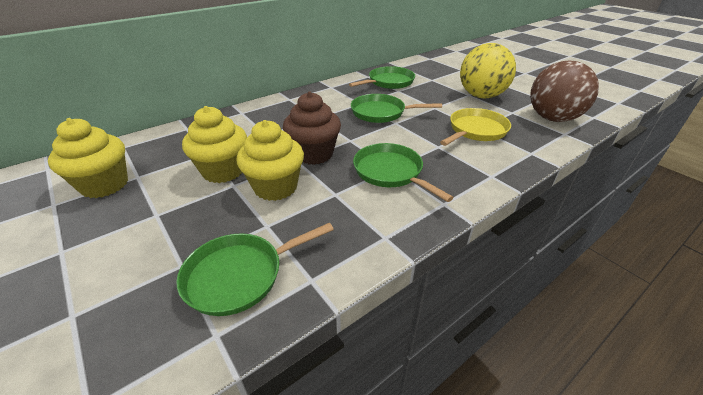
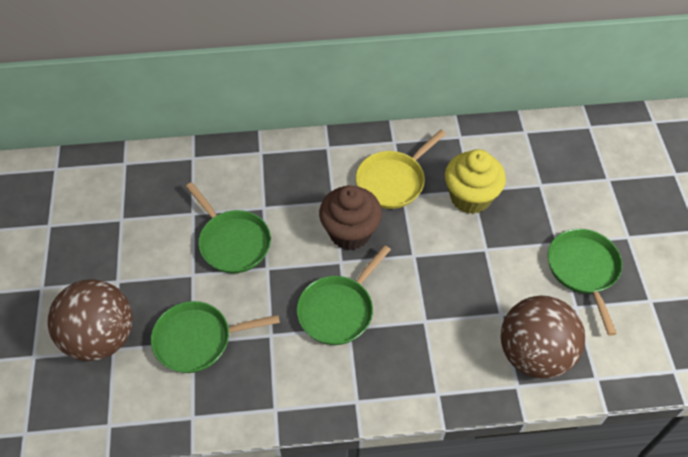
brown ball: 1 -> 2
yellow ball: 1 -> 0
yellow cupcake: 3 -> 1

